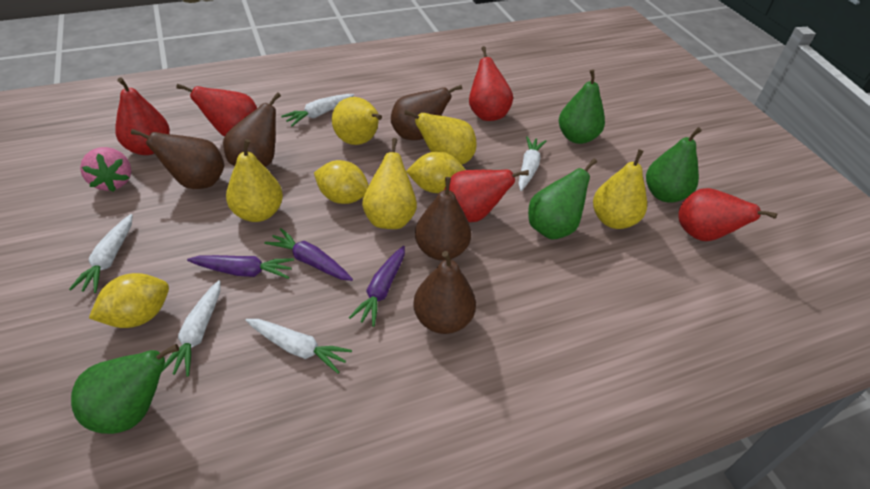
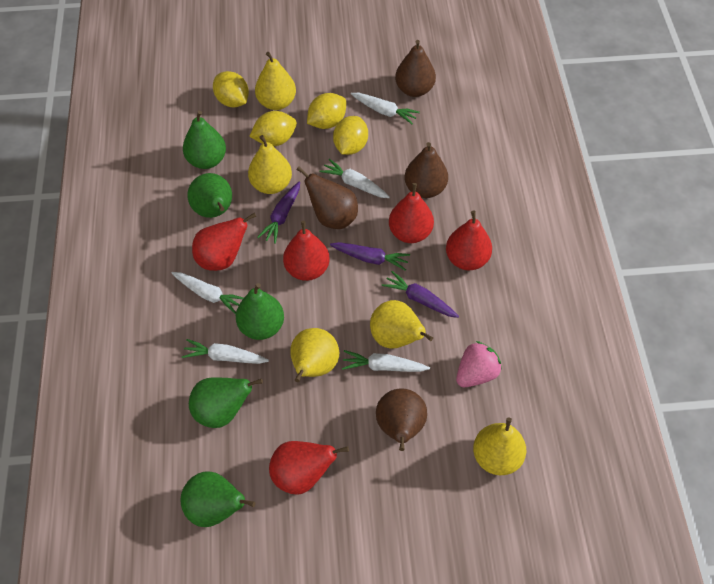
brown pear: 5 -> 4
green pear: 4 -> 5
yellow lemon: 3 -> 4

